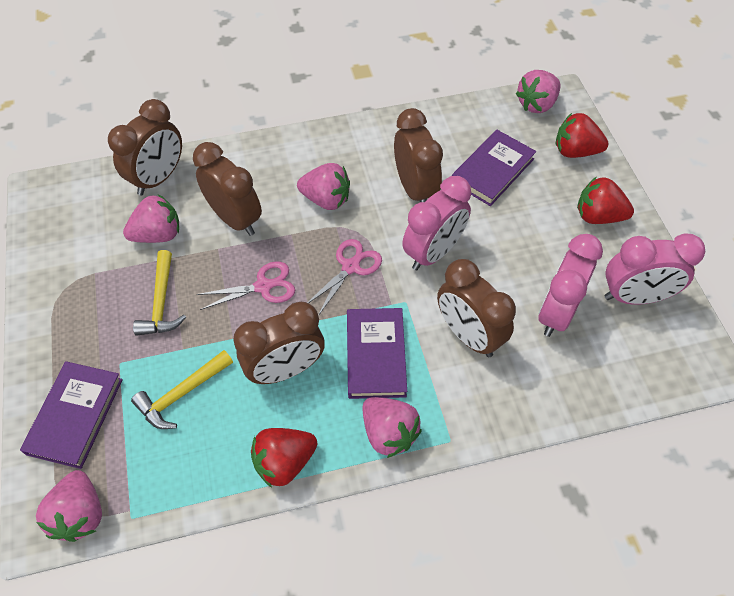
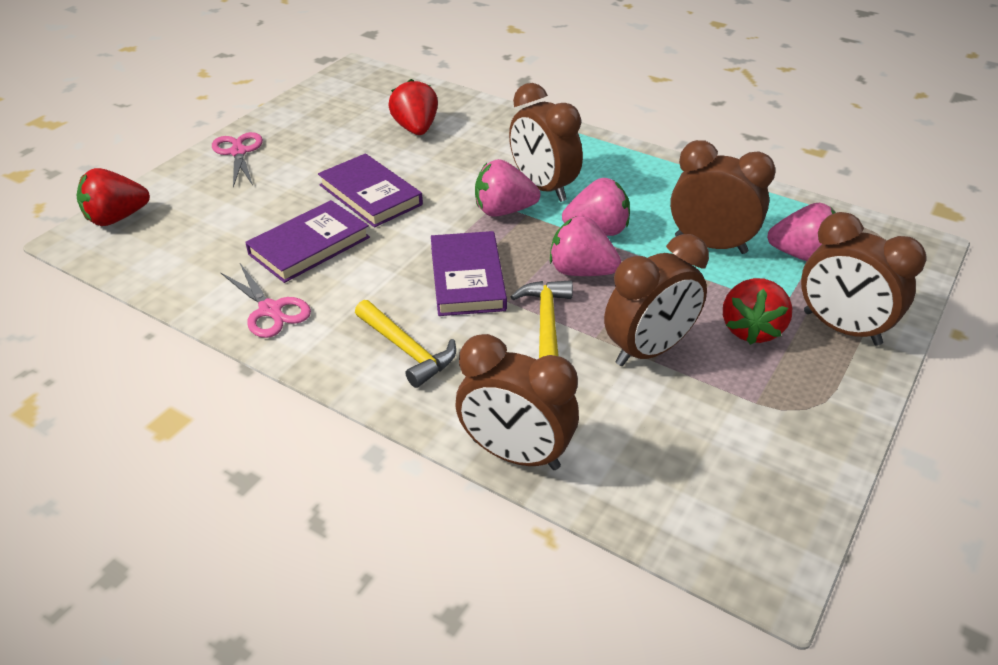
pink clock: 3 -> 0
pink strawberry: 5 -> 4

